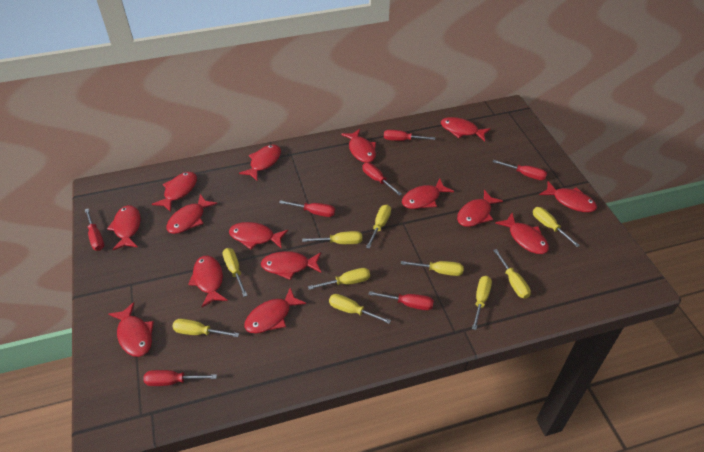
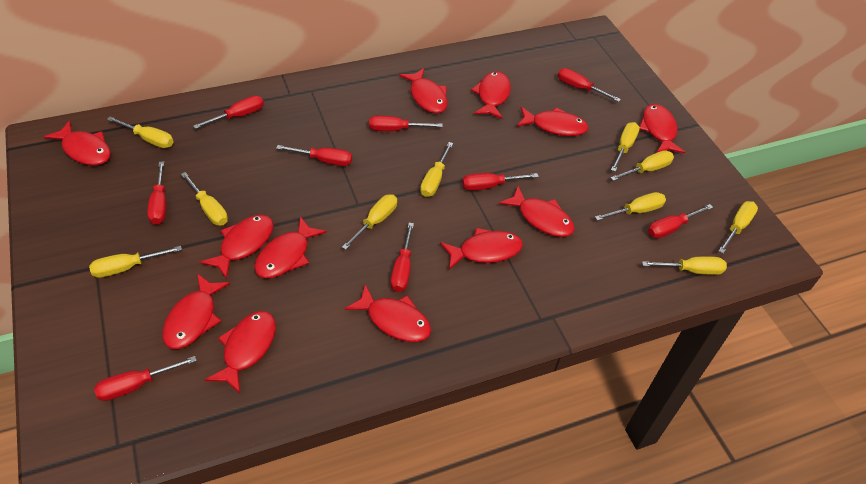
red fish: 15 -> 12
red screwdriver: 7 -> 9

